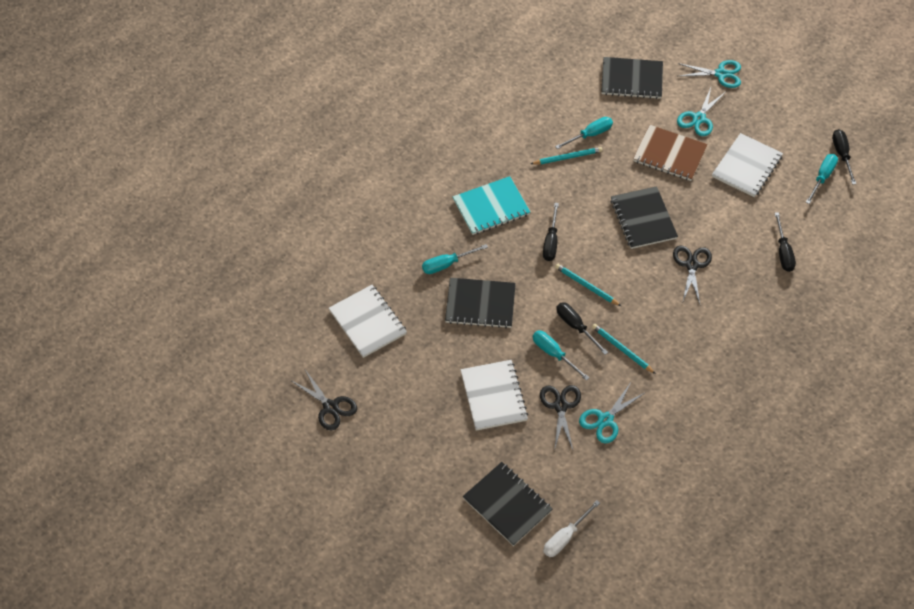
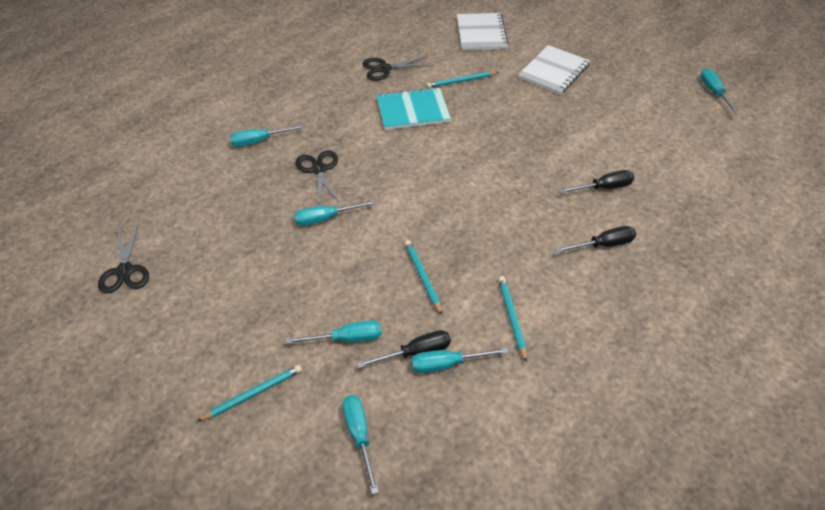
black notebook: 4 -> 0
black screwdriver: 4 -> 3
brown notebook: 1 -> 0
turquoise pencil: 3 -> 4
turquoise scissors: 3 -> 0
turquoise screwdriver: 4 -> 6
white notebook: 3 -> 2
white screwdriver: 1 -> 0

